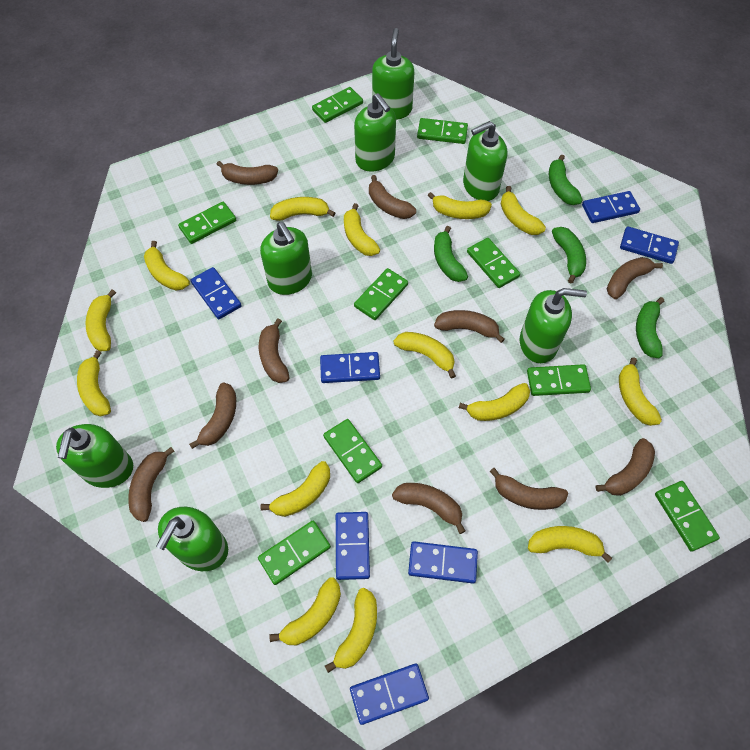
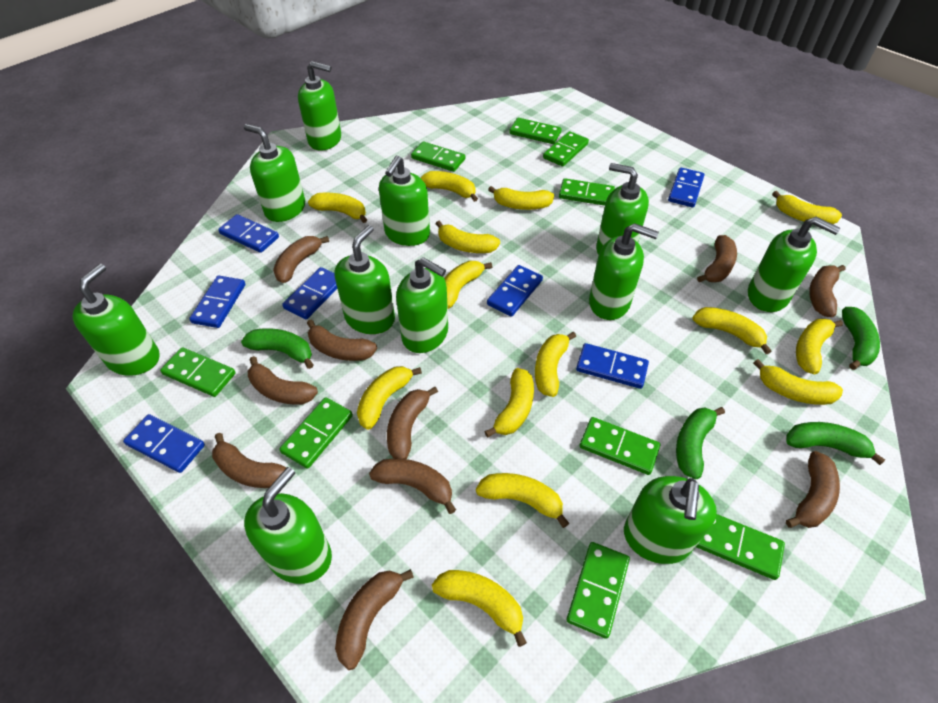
green soap dispenser: 7 -> 11

